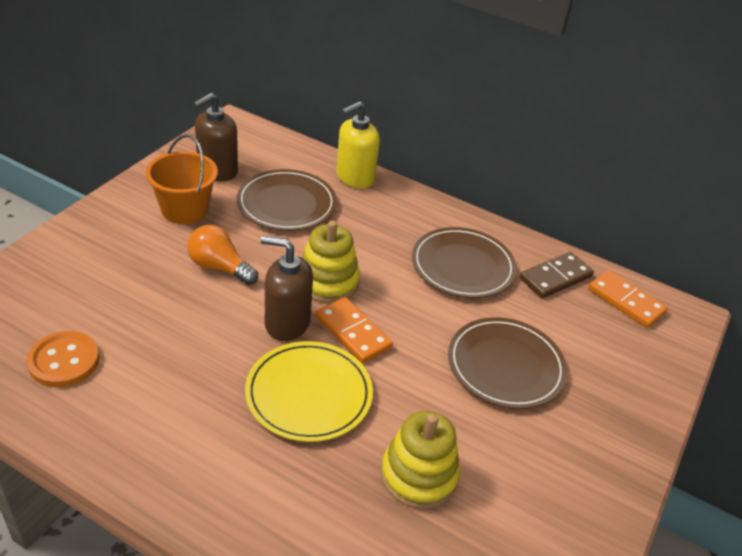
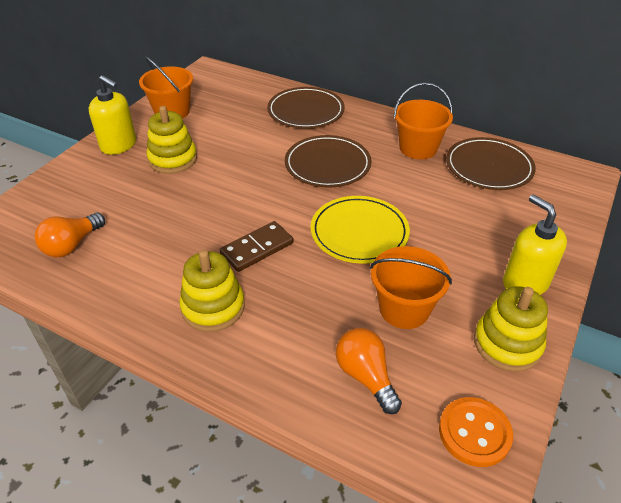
brown soap dispenser: 2 -> 0
orange bucket: 1 -> 3
orange domino: 2 -> 0
orange light bulb: 1 -> 2
yellow soap dispenser: 1 -> 2
yellow stacking toy: 2 -> 3

